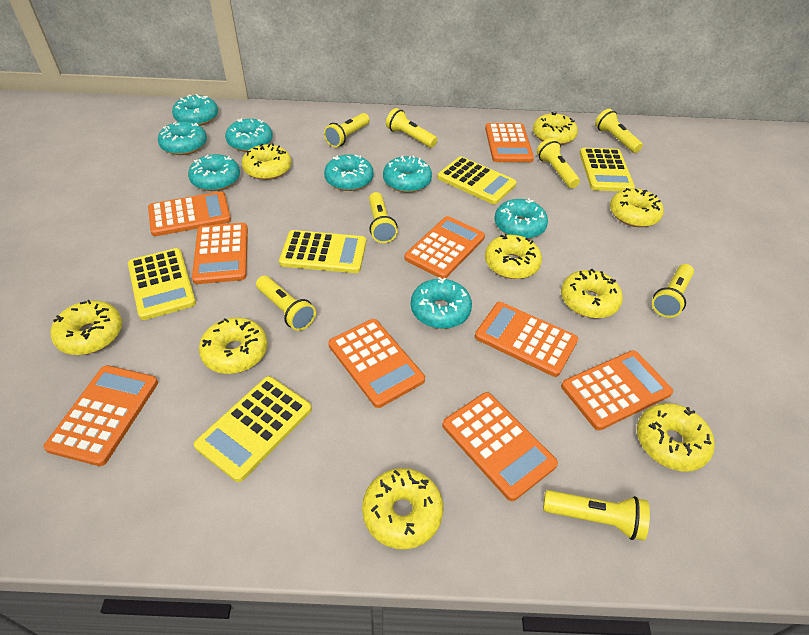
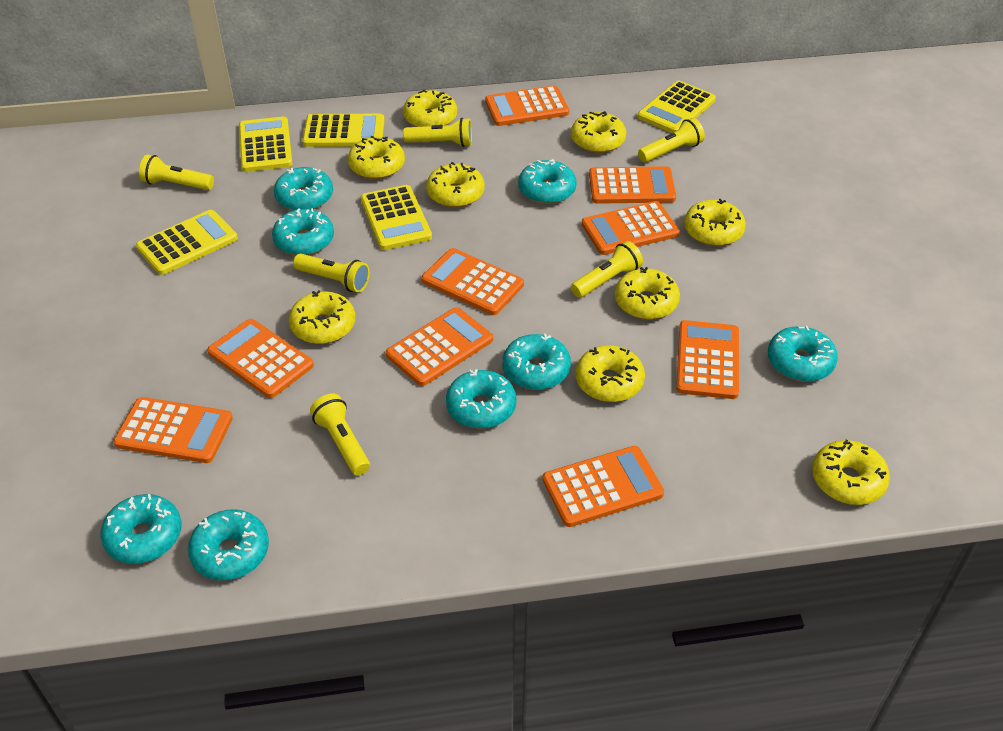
yellow flashlight: 8 -> 6

